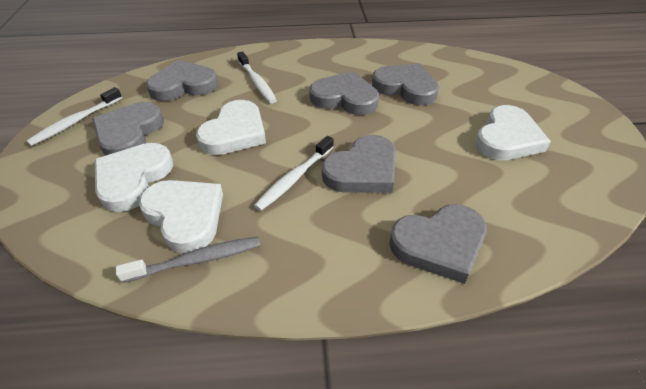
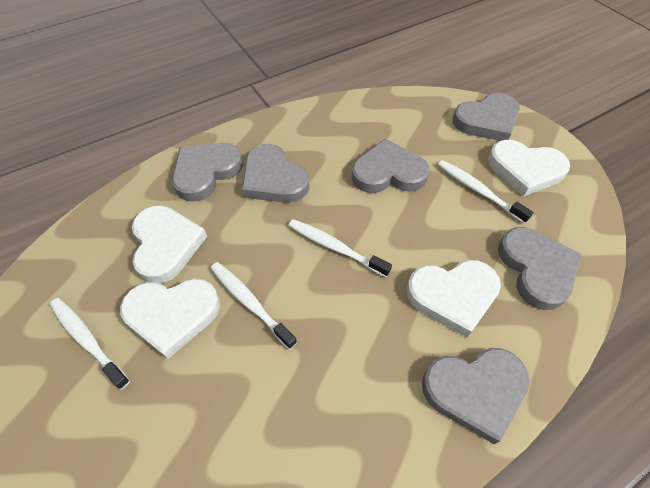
grey toothbrush: 1 -> 0
white toothbrush: 3 -> 4

